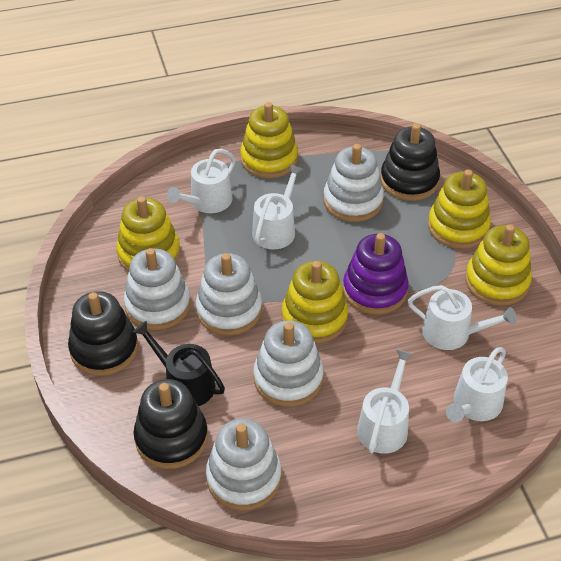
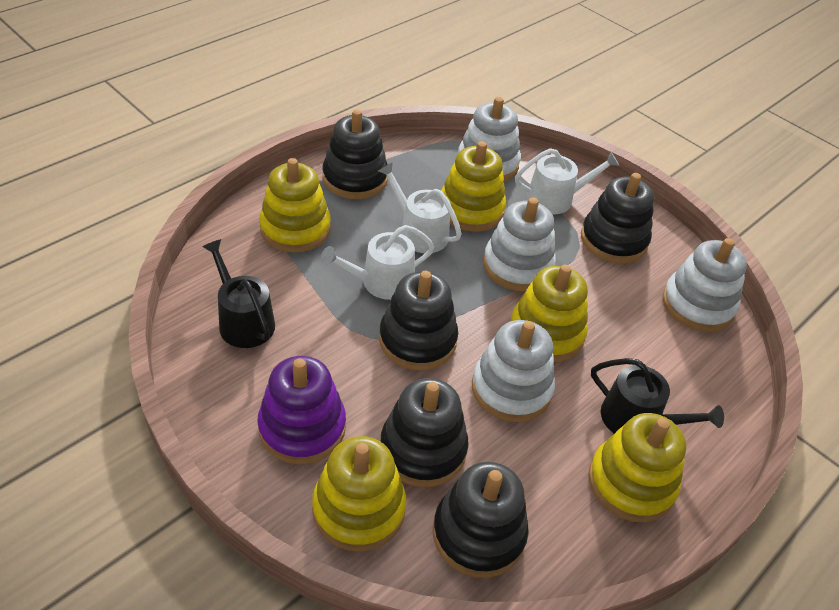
black stacking toy: 3 -> 5
black watering can: 1 -> 2
white stacking toy: 5 -> 4
white watering can: 5 -> 3

